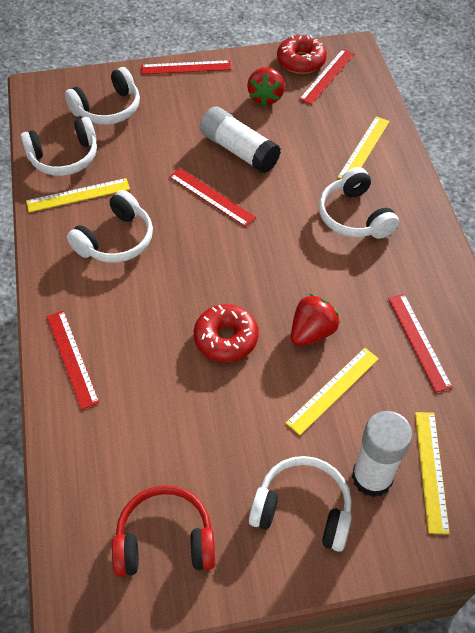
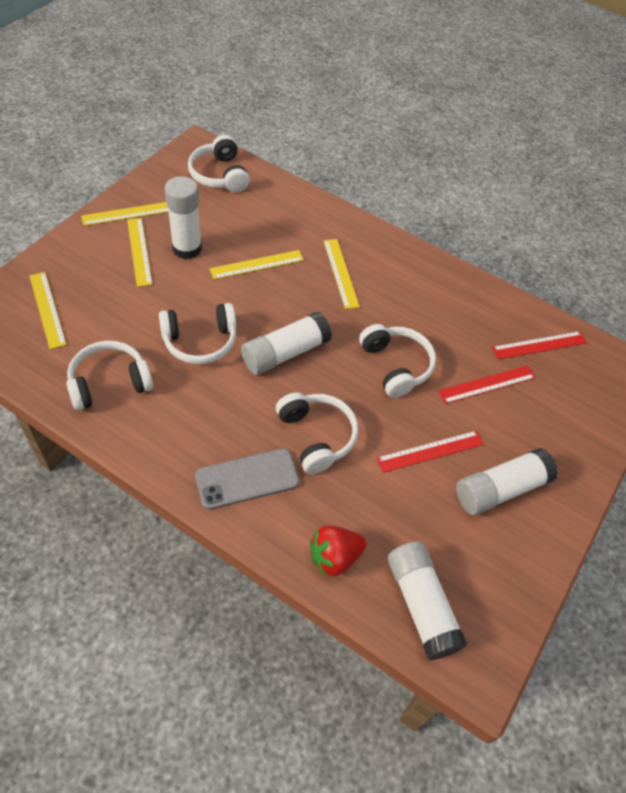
grey phone: 0 -> 1
red donut: 2 -> 0
red headphones: 1 -> 0
red ruler: 5 -> 3
red strawberry: 2 -> 1
white glue stick: 2 -> 4
yellow ruler: 4 -> 5

